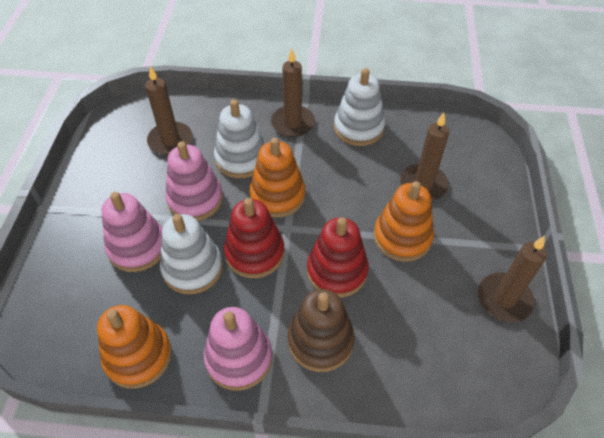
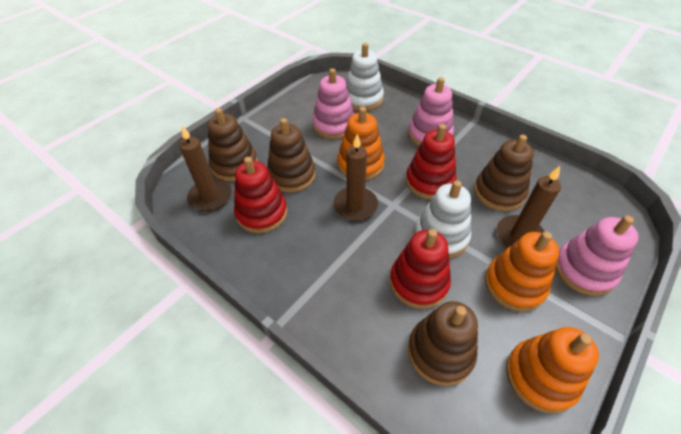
brown candle: 4 -> 3
brown stacking toy: 1 -> 4
red stacking toy: 2 -> 3
white stacking toy: 3 -> 2

